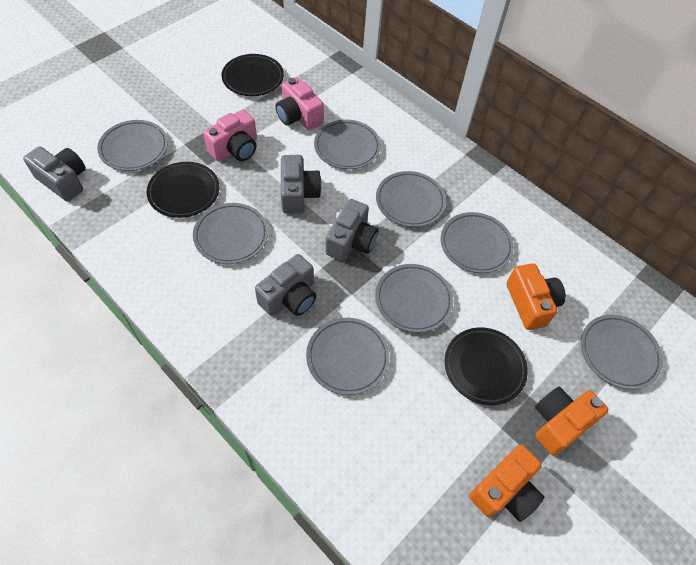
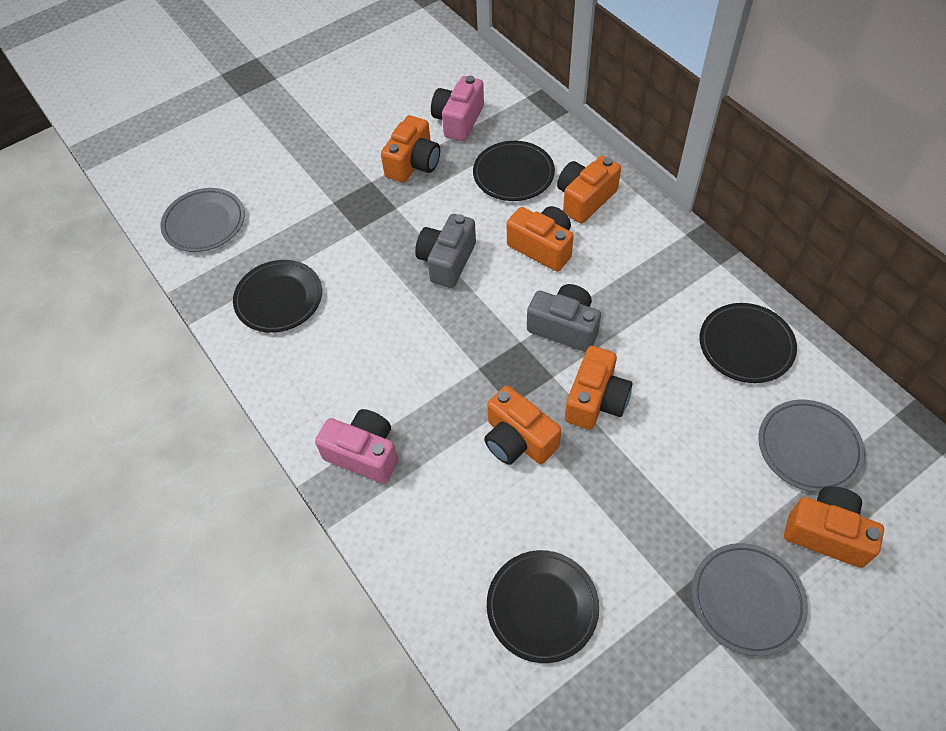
black plate: 3 -> 4
grey camera: 4 -> 2
grey plate: 8 -> 3
orange camera: 3 -> 6

